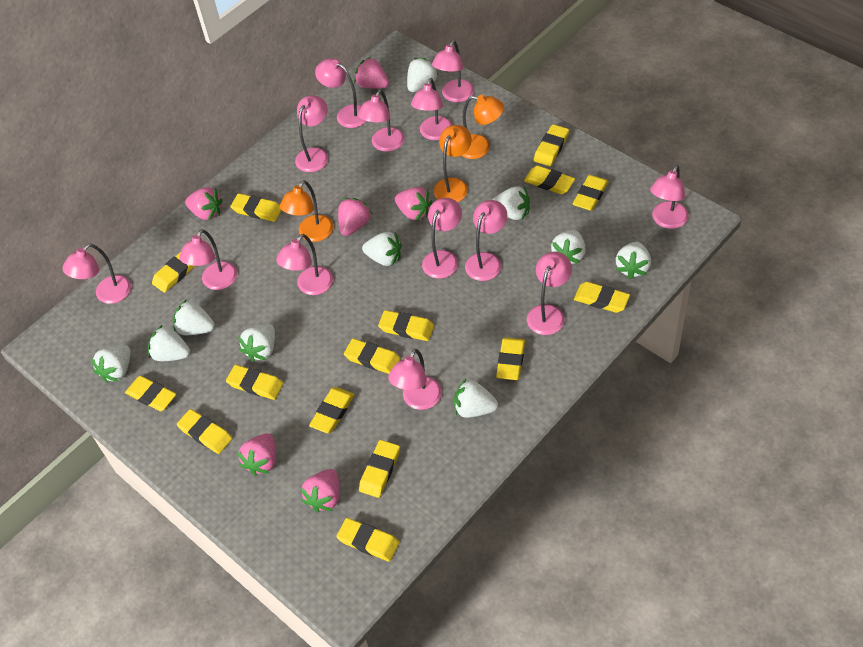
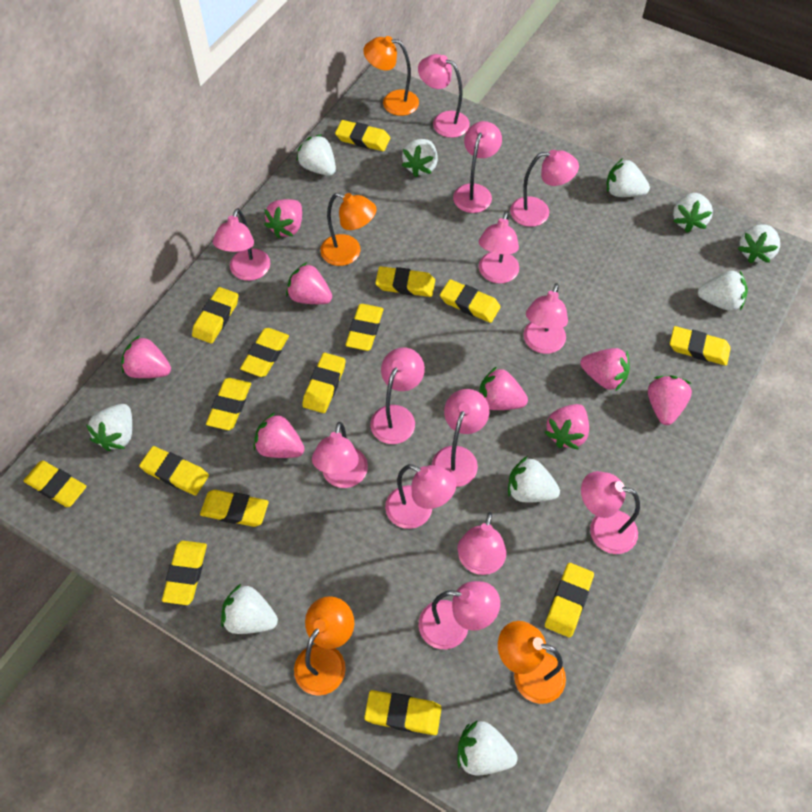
orange lamp: 3 -> 4
pink strawberry: 6 -> 8

